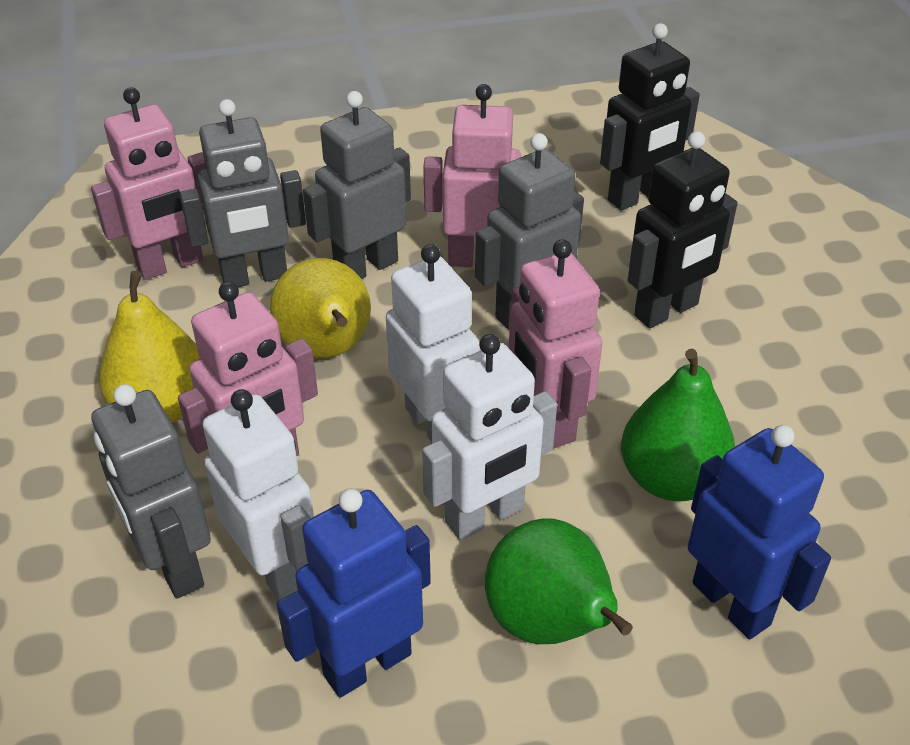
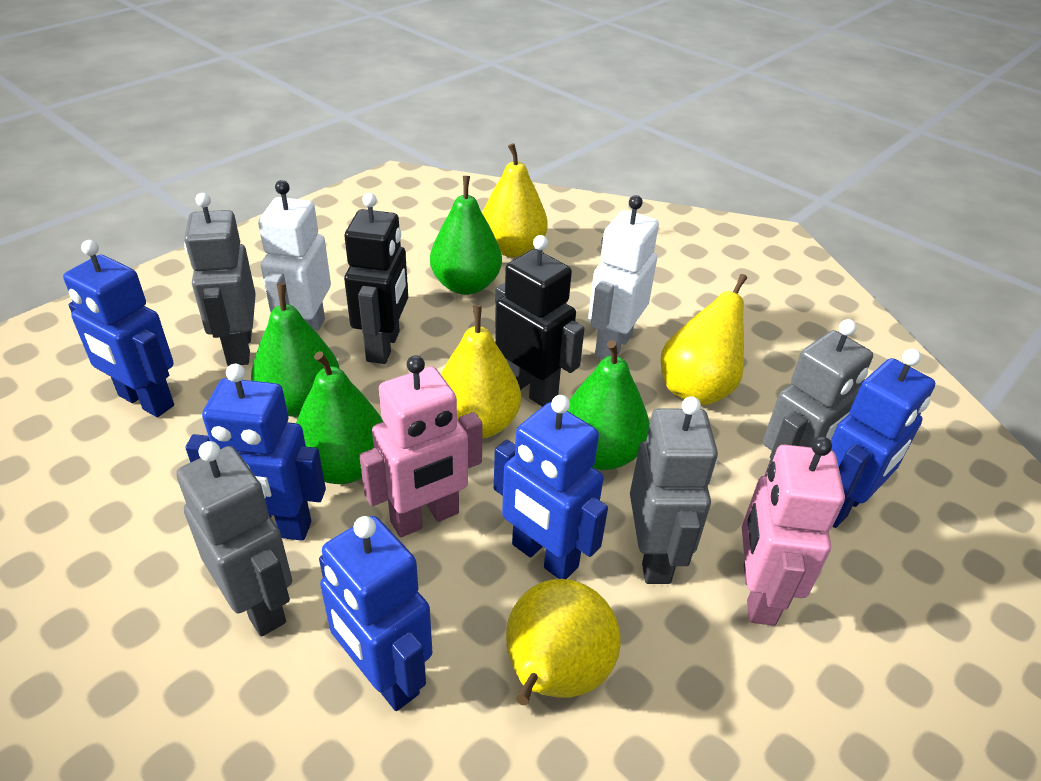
blue robot: 2 -> 5
green pear: 2 -> 4
pink robot: 4 -> 2
white robot: 3 -> 2
yellow pear: 2 -> 4

